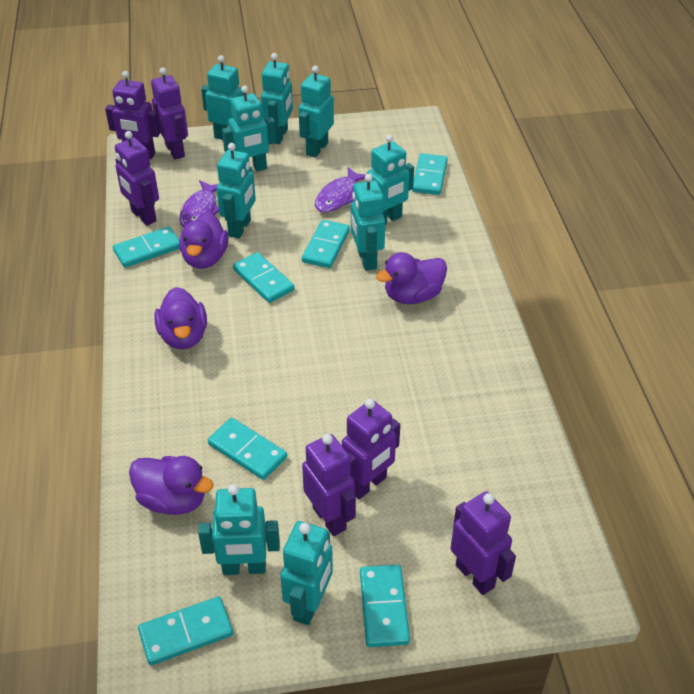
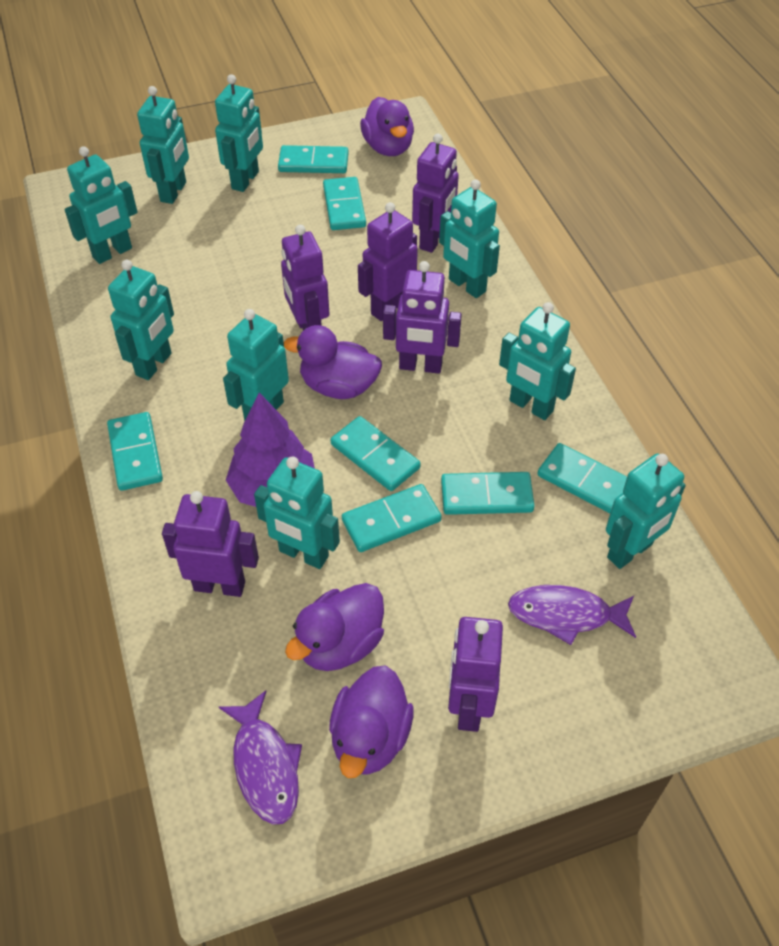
purple tree: 0 -> 1

